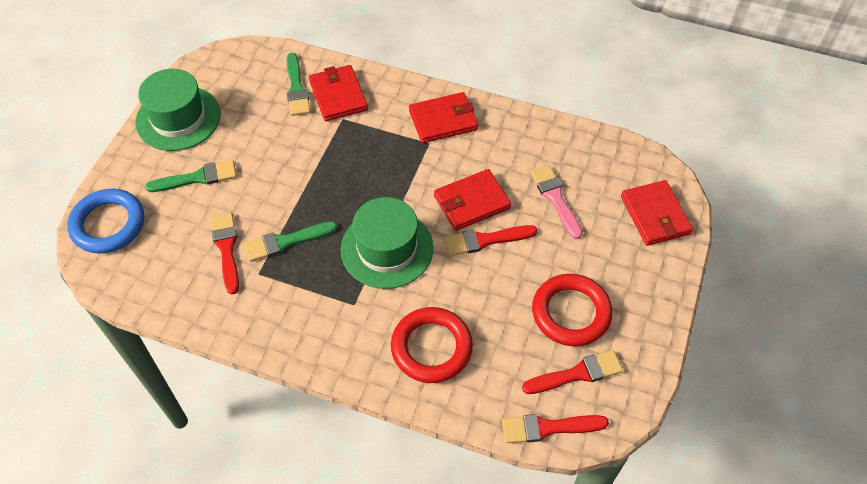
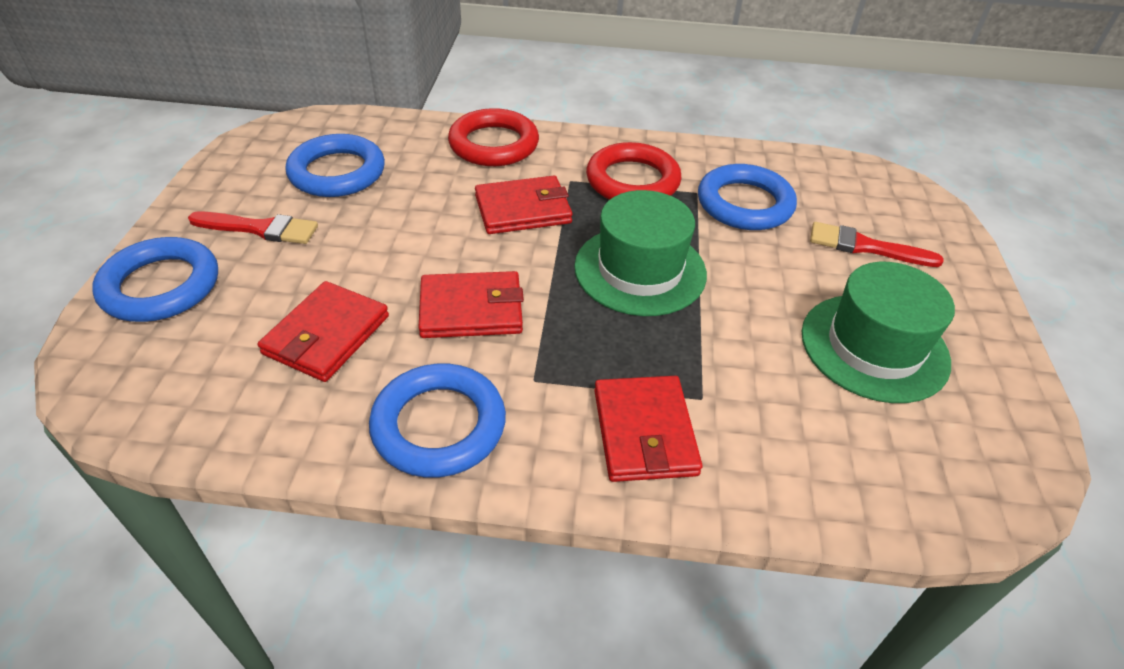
blue ring: 1 -> 4
green brush: 3 -> 0
pink brush: 1 -> 0
red brush: 4 -> 2

